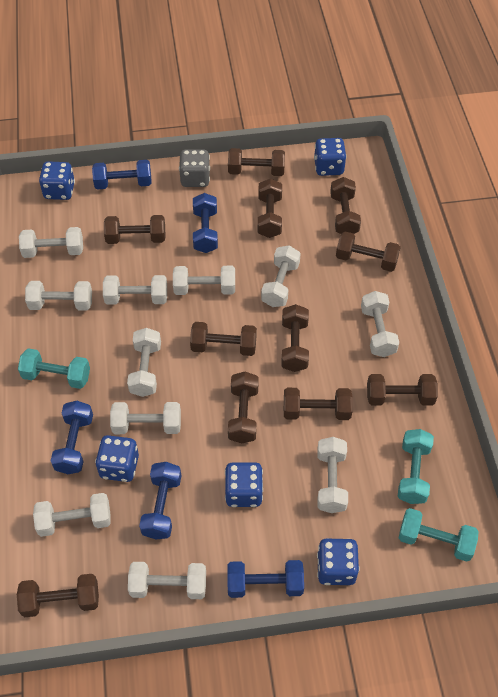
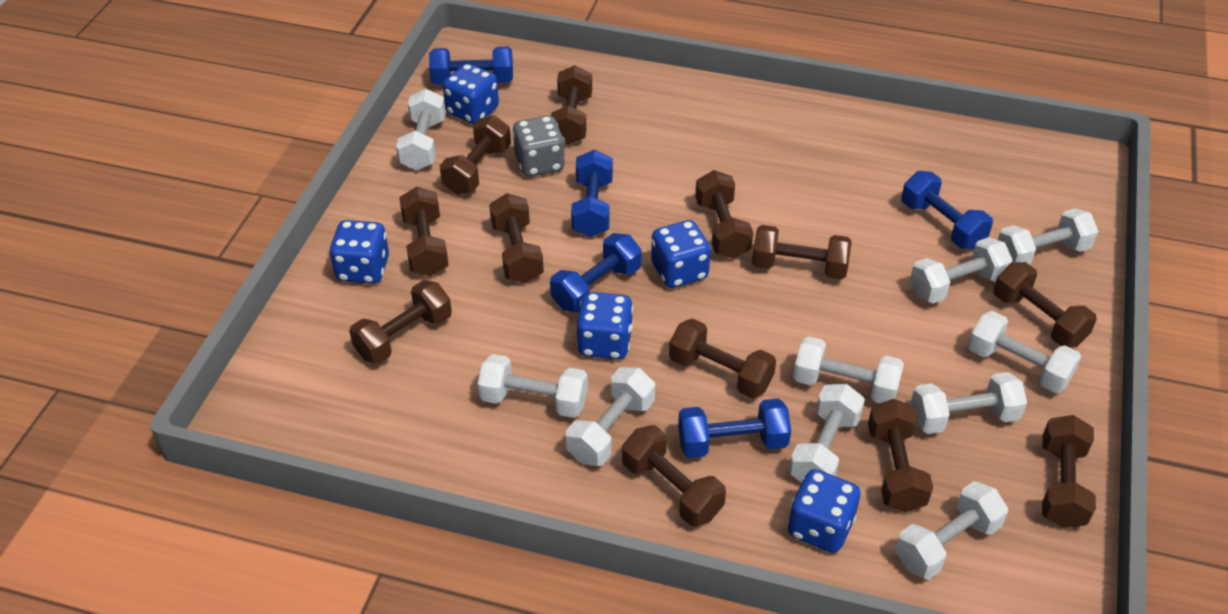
brown dumbbell: 11 -> 12
turquoise dumbbell: 3 -> 0
white dumbbell: 11 -> 10

